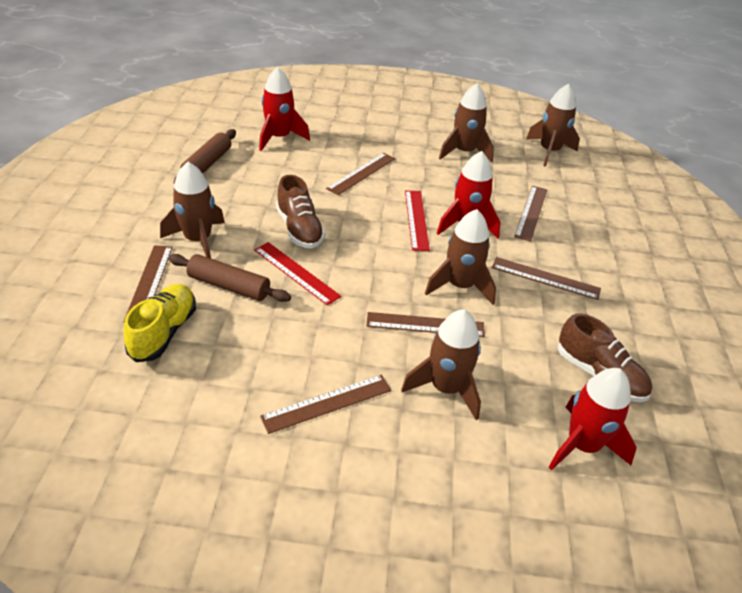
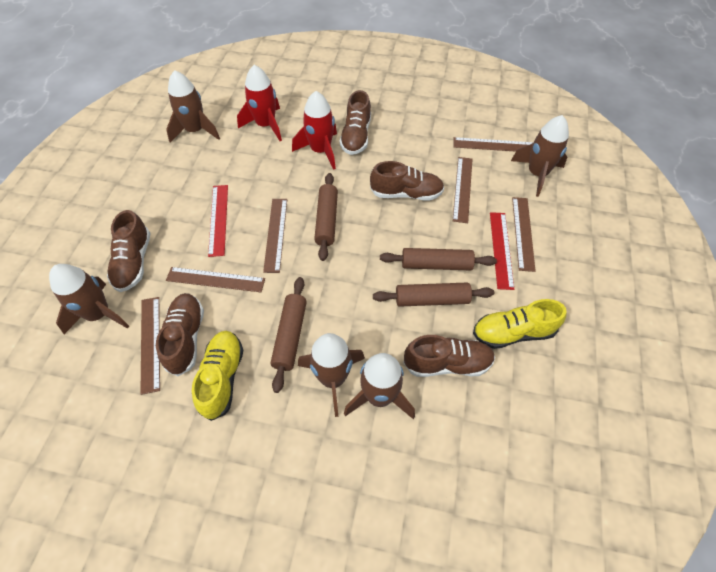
brown rolling pin: 2 -> 4
brown shoe: 2 -> 5
red rocket: 3 -> 2
yellow shoe: 1 -> 2

